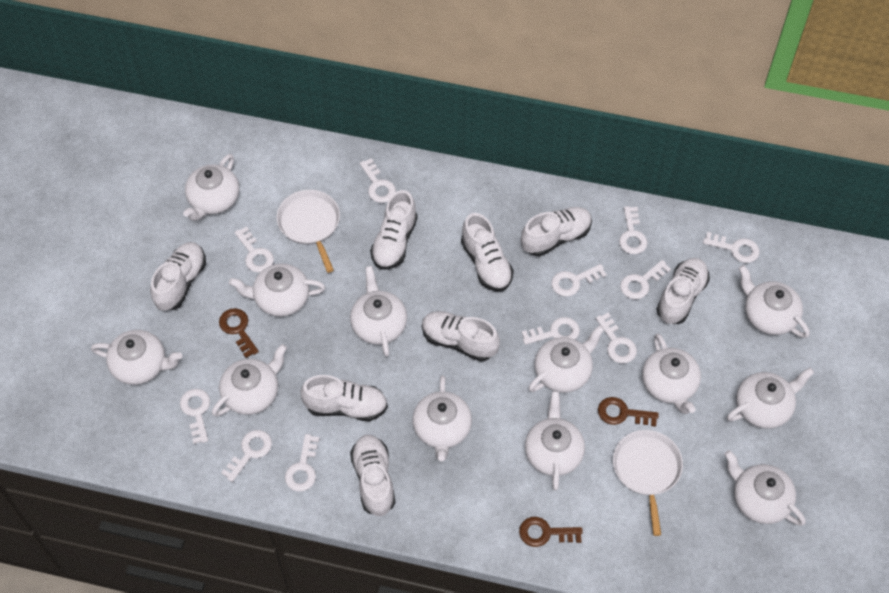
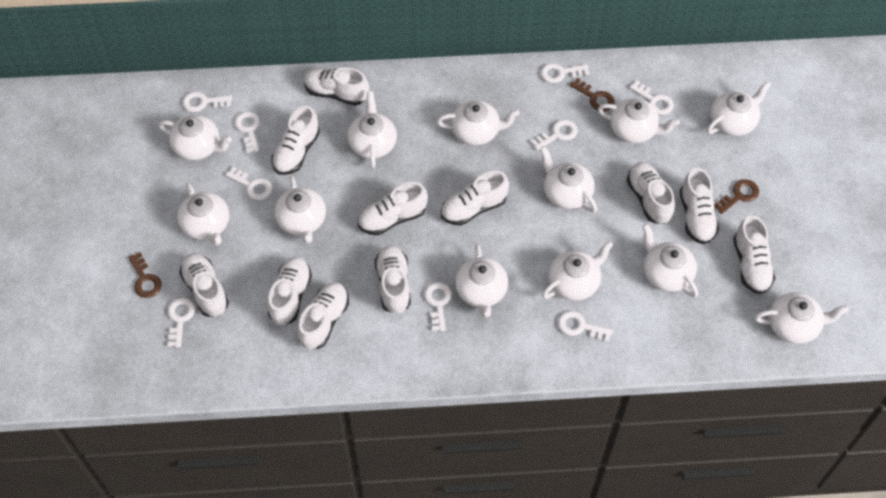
white key: 11 -> 9
white pan: 2 -> 0
white shoe: 8 -> 11

